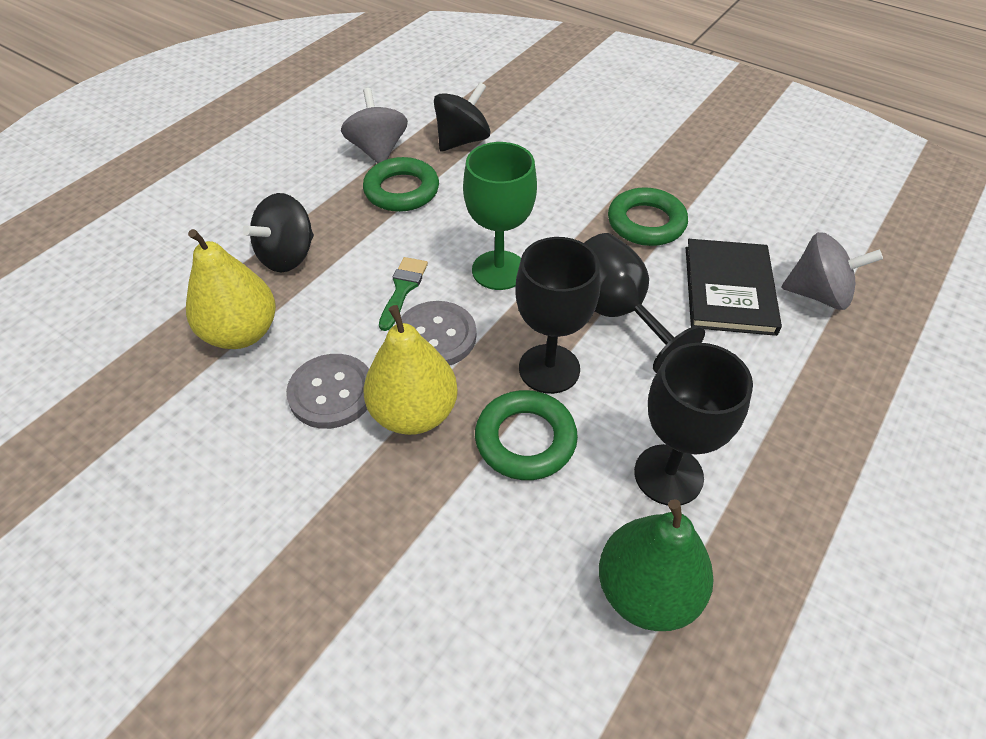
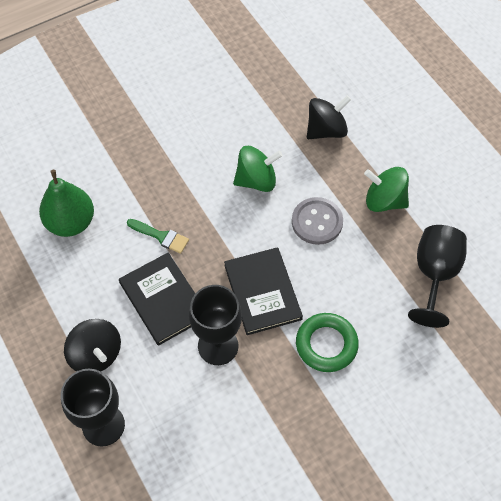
black book: 1 -> 2
green goblet: 1 -> 0
green ring: 3 -> 1
green spinning top: 0 -> 2
grey button: 2 -> 1
grey spinning top: 2 -> 0
yellow pear: 2 -> 0

